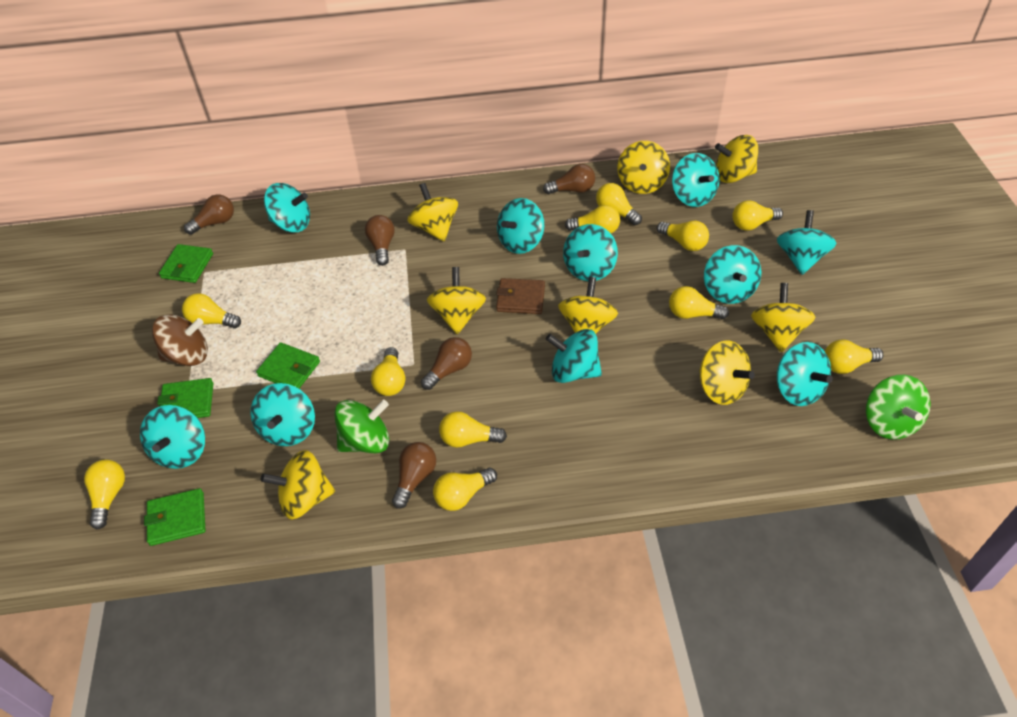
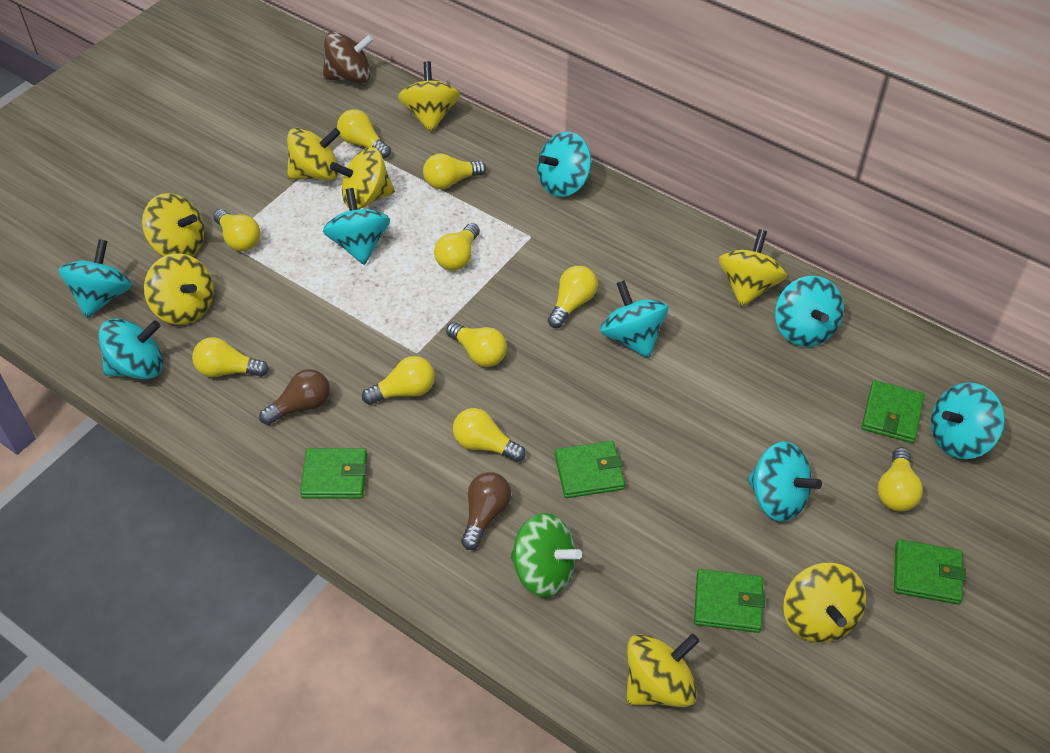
brown light bulb: 5 -> 2
brown wallet: 1 -> 0
green spinning top: 2 -> 1
green wallet: 4 -> 5
turquoise spinning top: 10 -> 8
yellow light bulb: 11 -> 10

